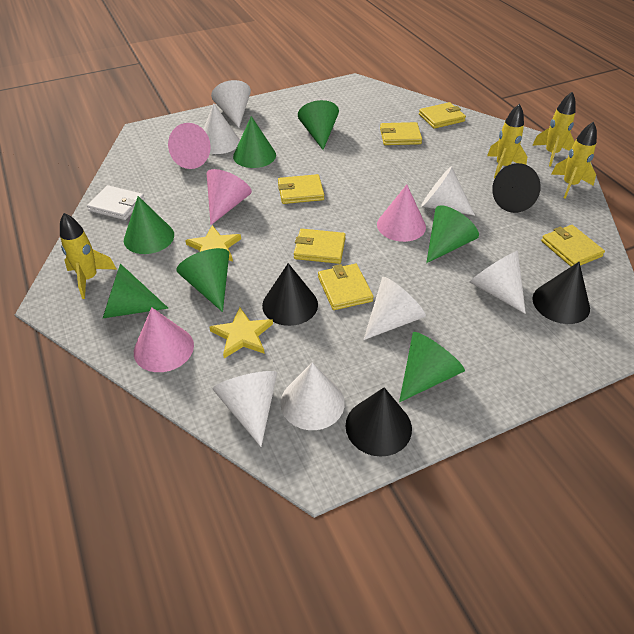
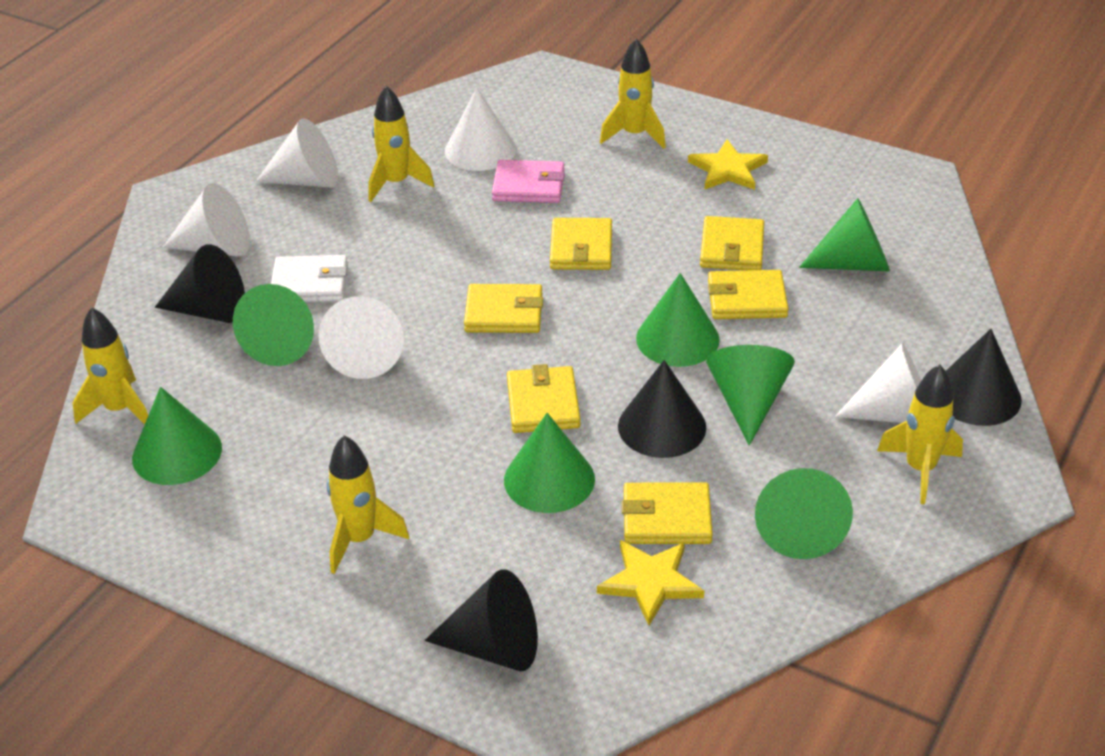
pink cone: 4 -> 0
pink wallet: 0 -> 1
white cone: 7 -> 5
yellow rocket: 4 -> 5

